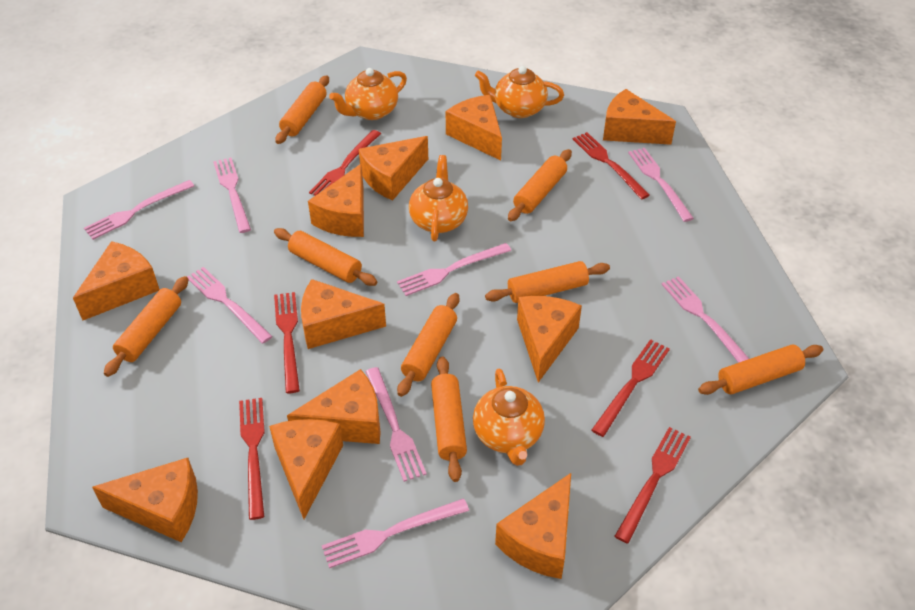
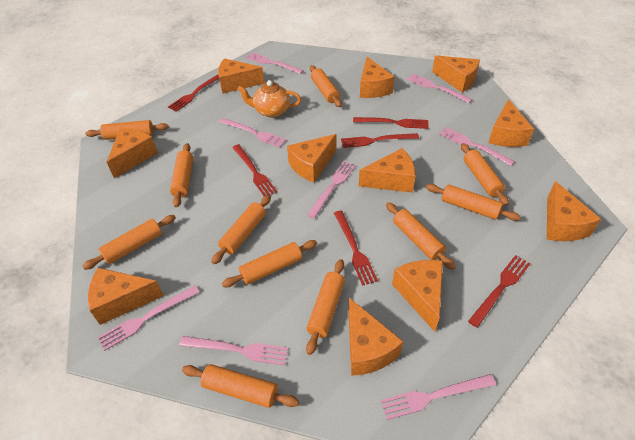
orange rolling pin: 8 -> 11
orange teapot: 4 -> 1

